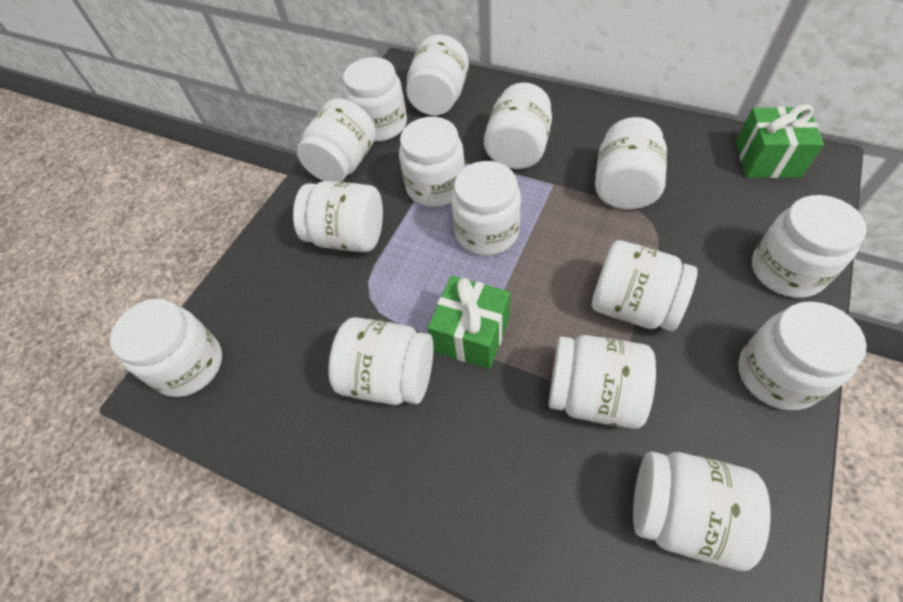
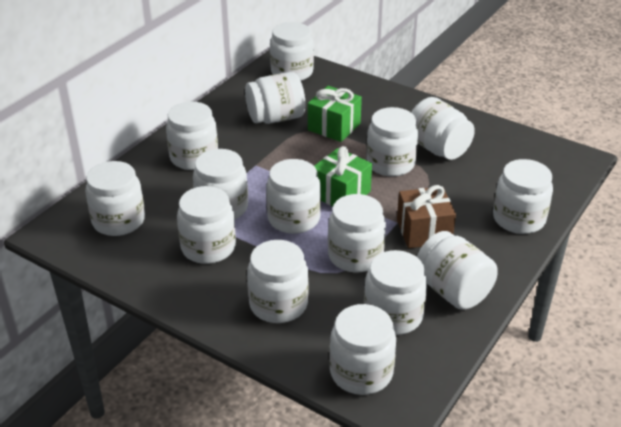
brown gift: 0 -> 1

